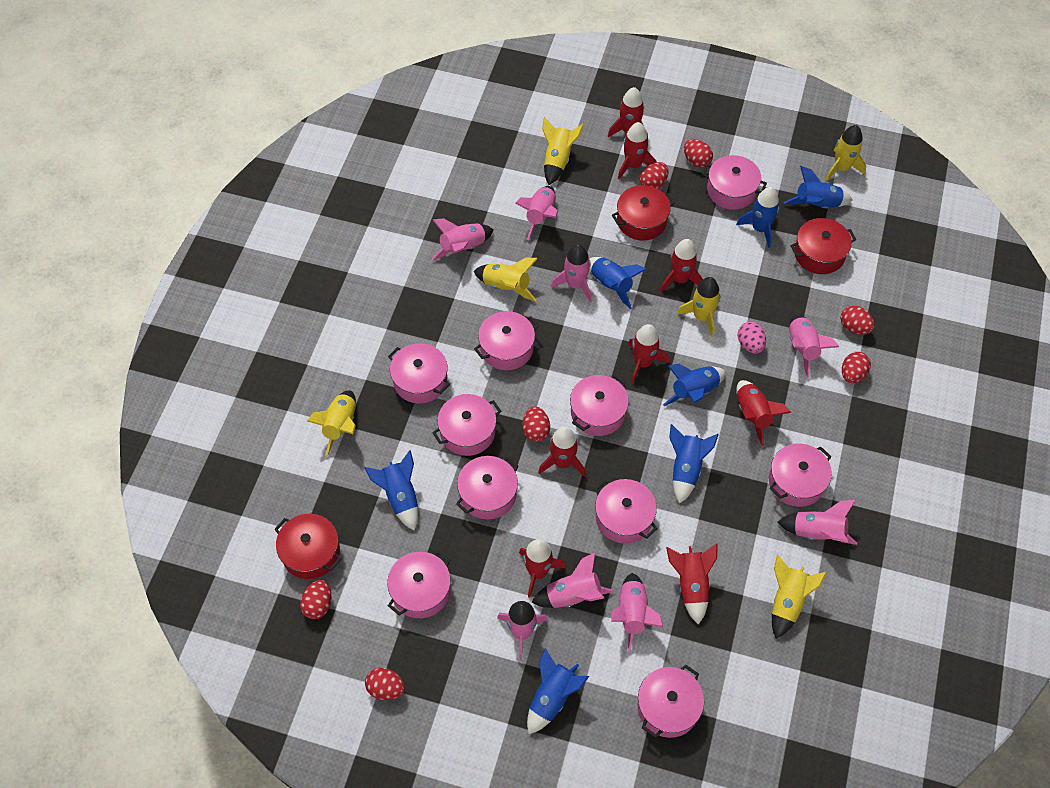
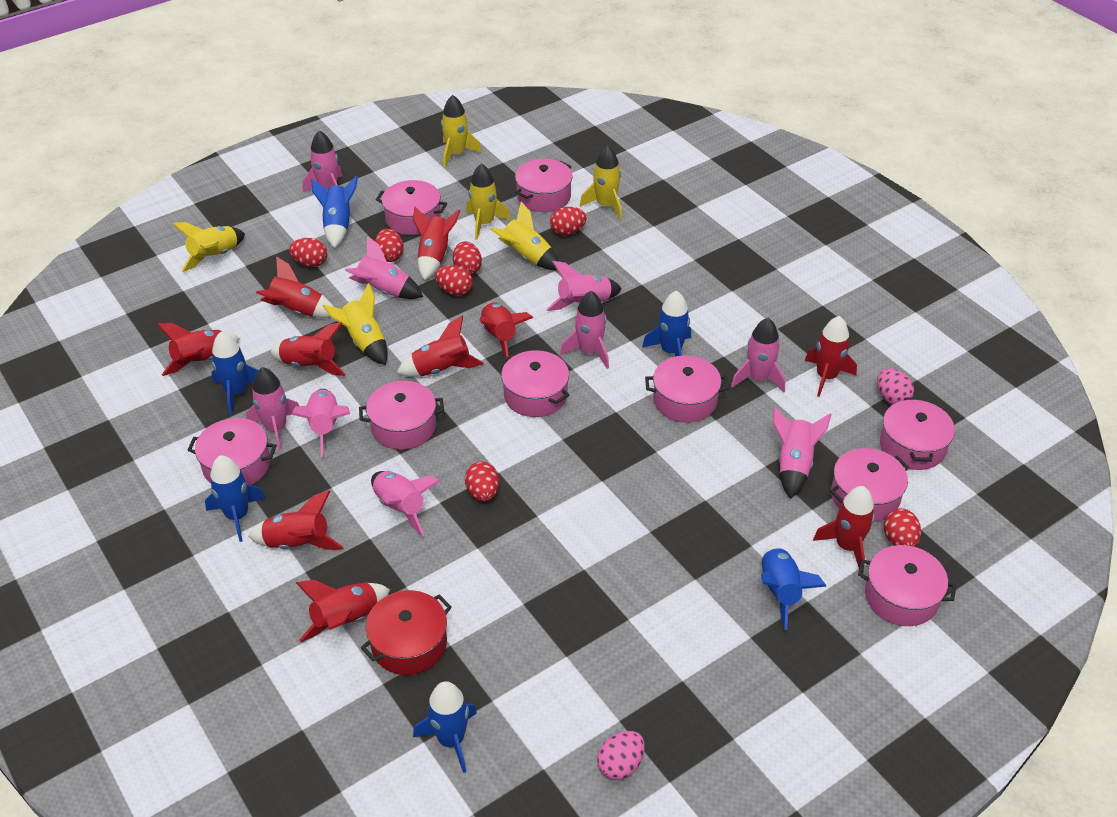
blue rocket: 7 -> 6
pink egg: 1 -> 2
pink pot: 10 -> 9
pink rocket: 8 -> 9
red pot: 3 -> 1
red rocket: 8 -> 10

